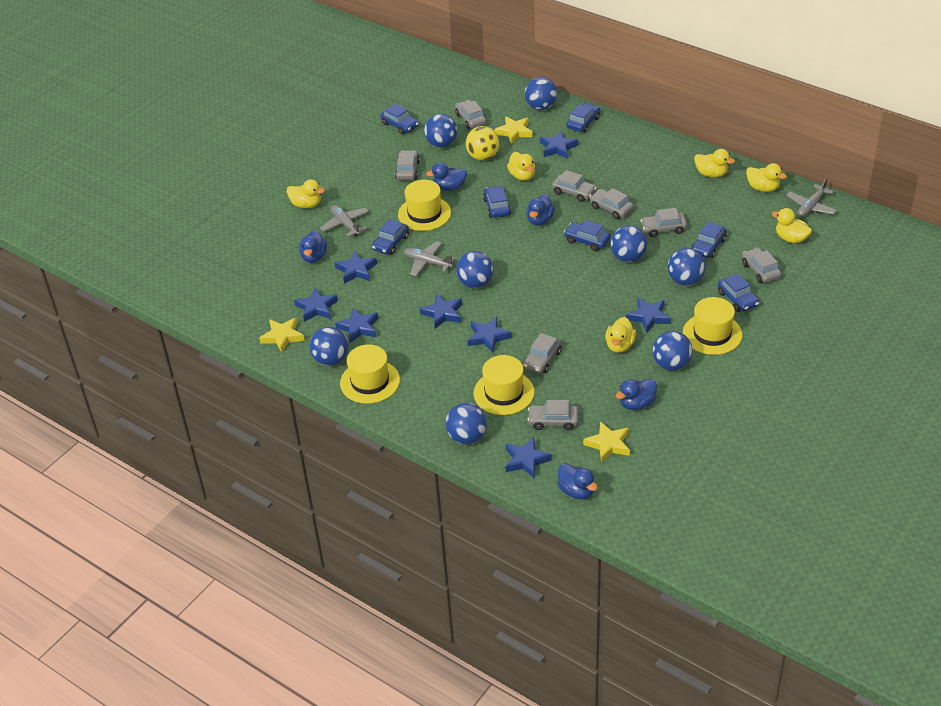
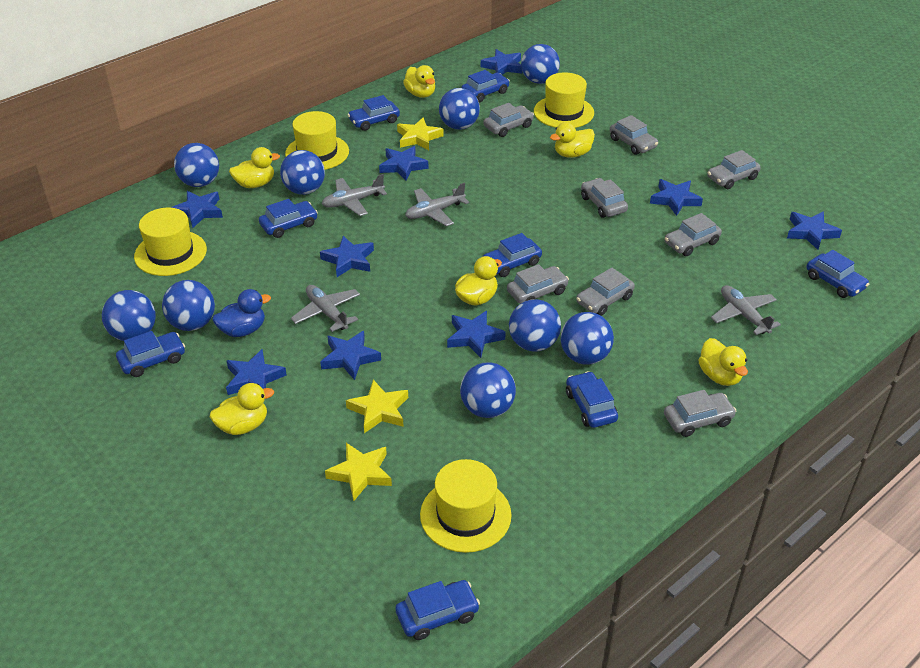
blue ball: 8 -> 9
blue car: 7 -> 8
blue duck: 5 -> 1
blue star: 8 -> 9
grey plane: 3 -> 4
yellow ball: 1 -> 0

